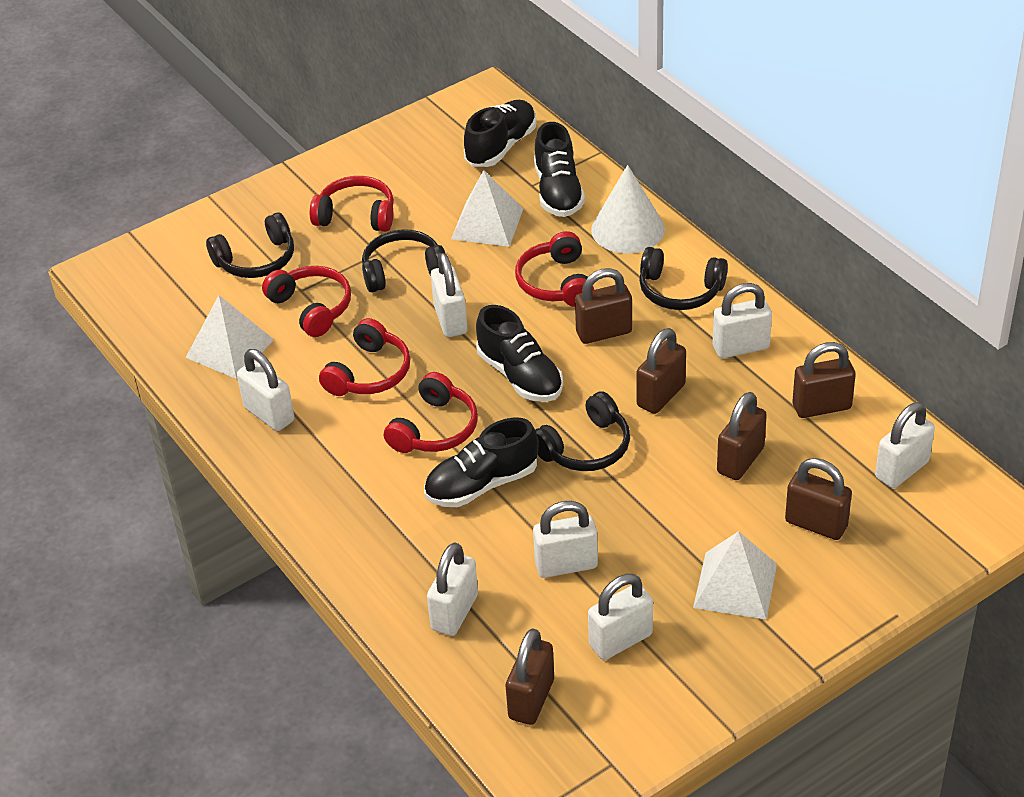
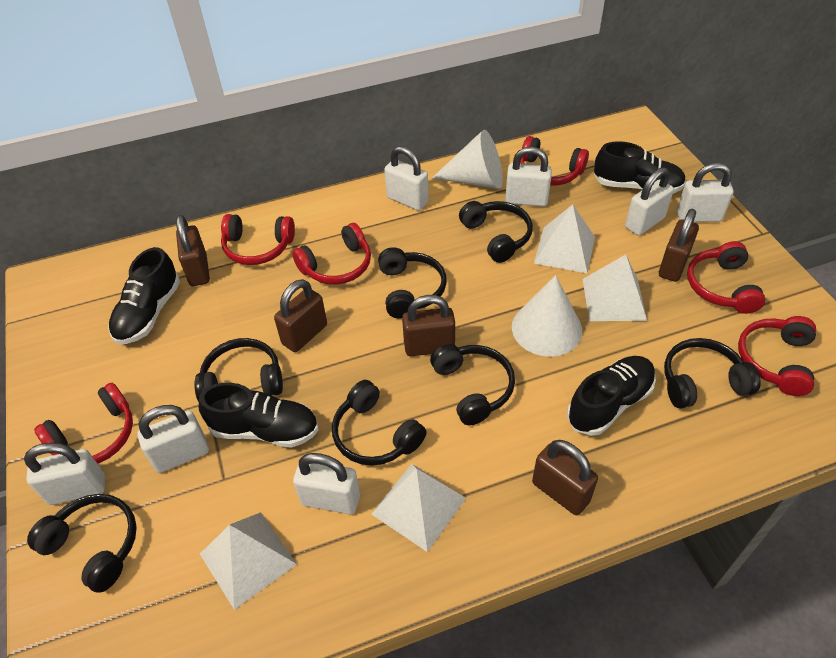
black headphones: 4 -> 7
brown padlock: 6 -> 5
red headphones: 5 -> 6
white cone: 1 -> 2
white pyramid: 3 -> 4

